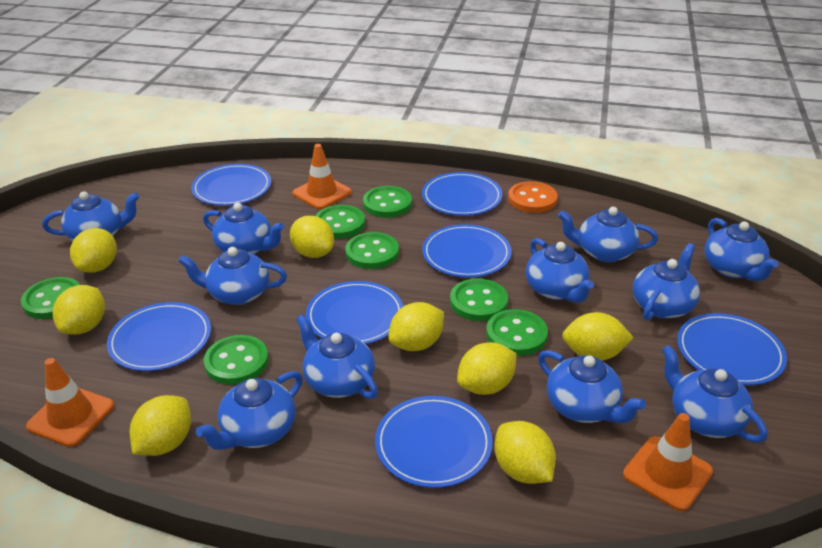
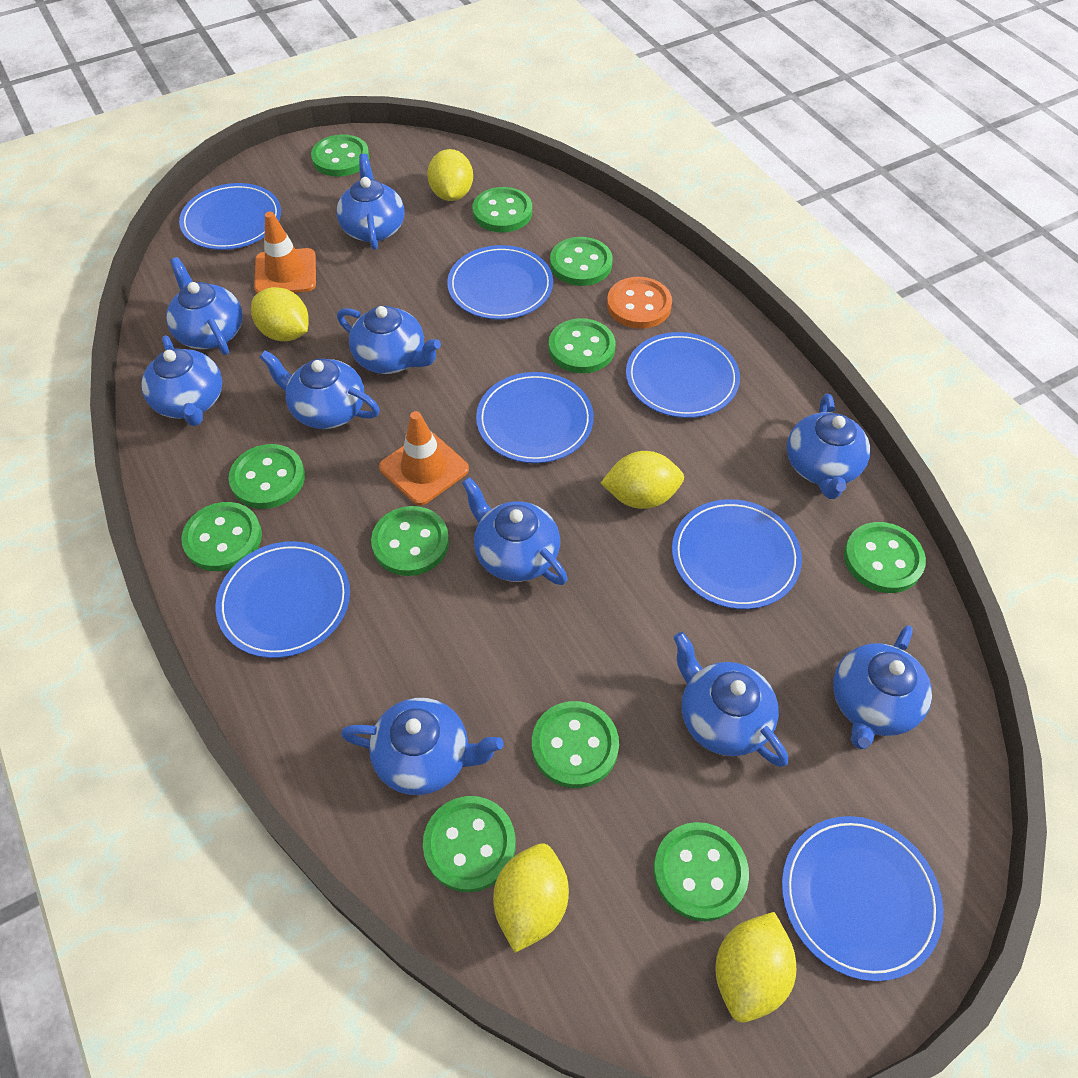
blue teapot: 11 -> 10
green button: 7 -> 11
orange traffic cone: 3 -> 2
yellow lemon: 8 -> 5

